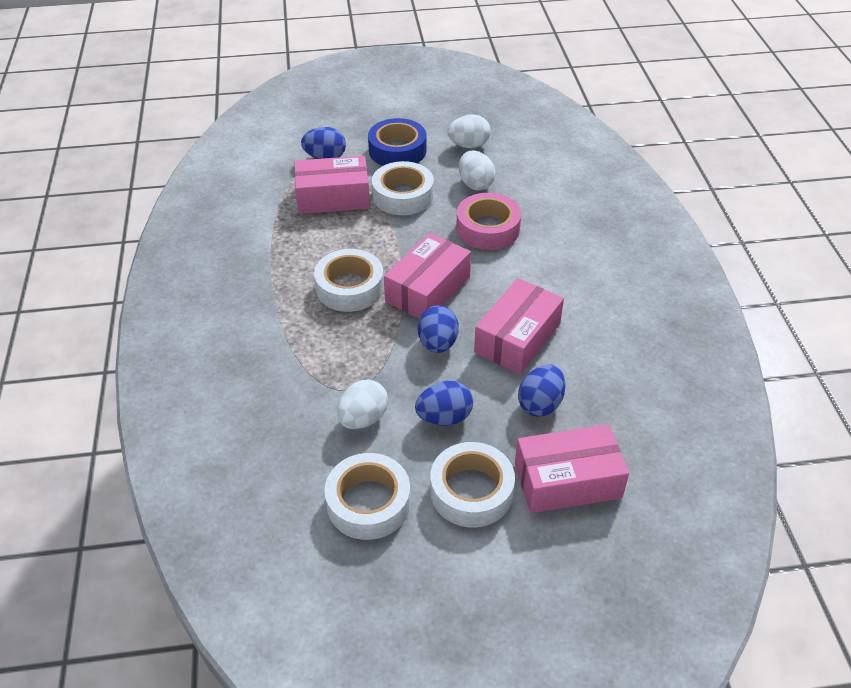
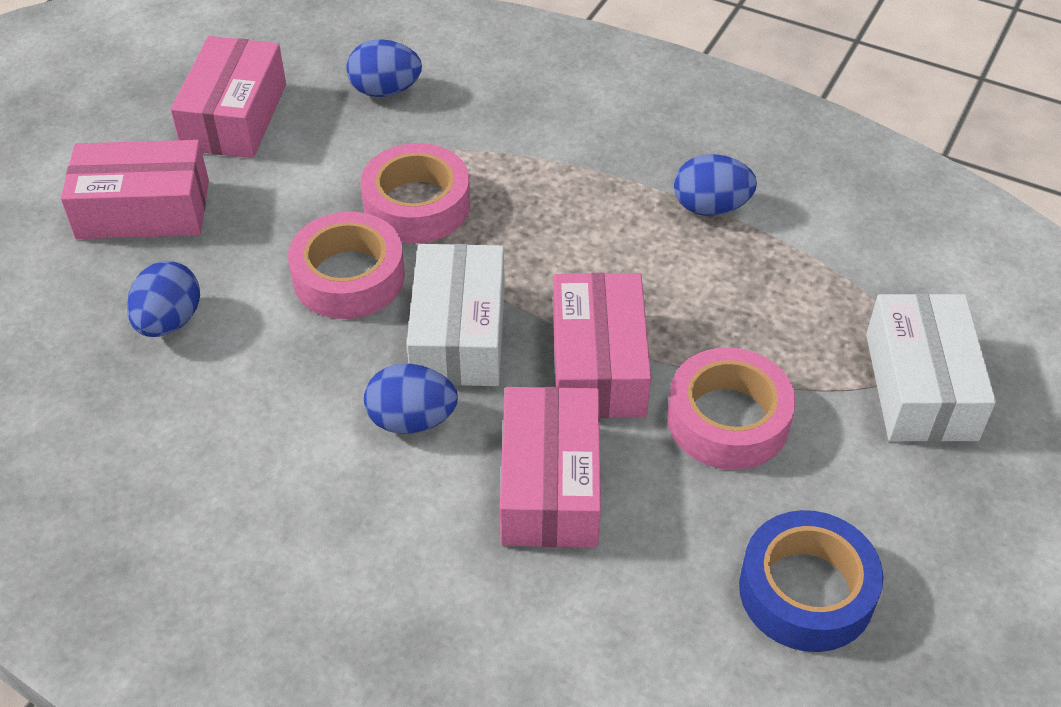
pink tape: 1 -> 3
white box: 0 -> 2
white egg: 3 -> 0
white tape: 4 -> 0

